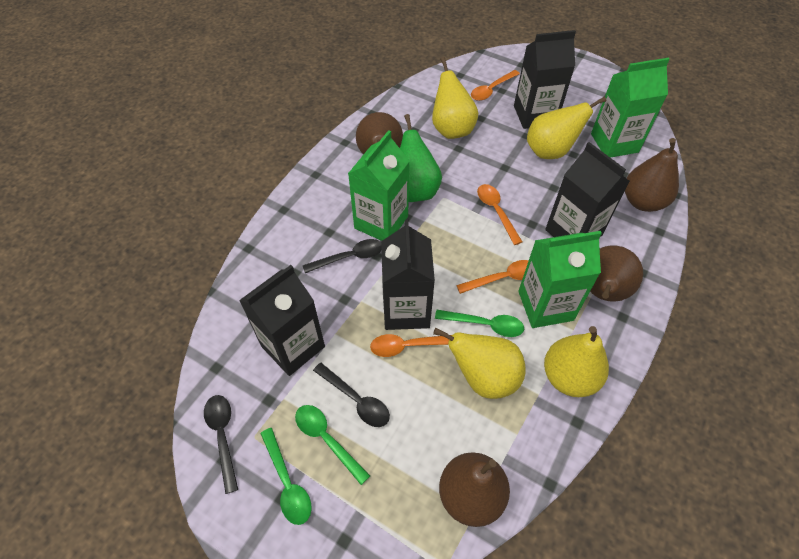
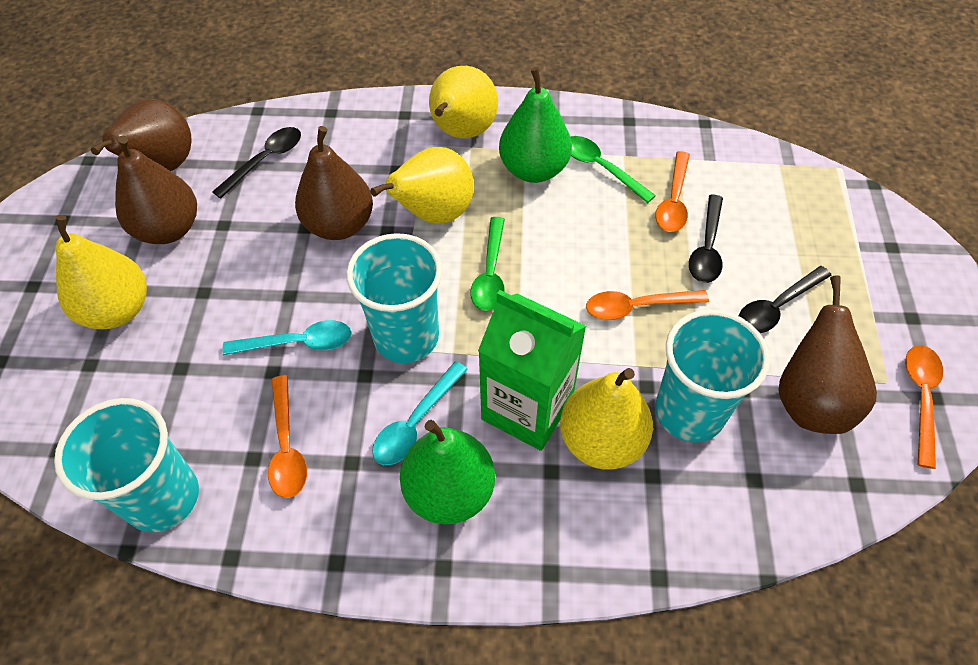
black carton: 4 -> 0
green carton: 3 -> 1
green pear: 1 -> 2
green spoon: 3 -> 2
turquoise cup: 0 -> 3
turquoise spoon: 0 -> 2

